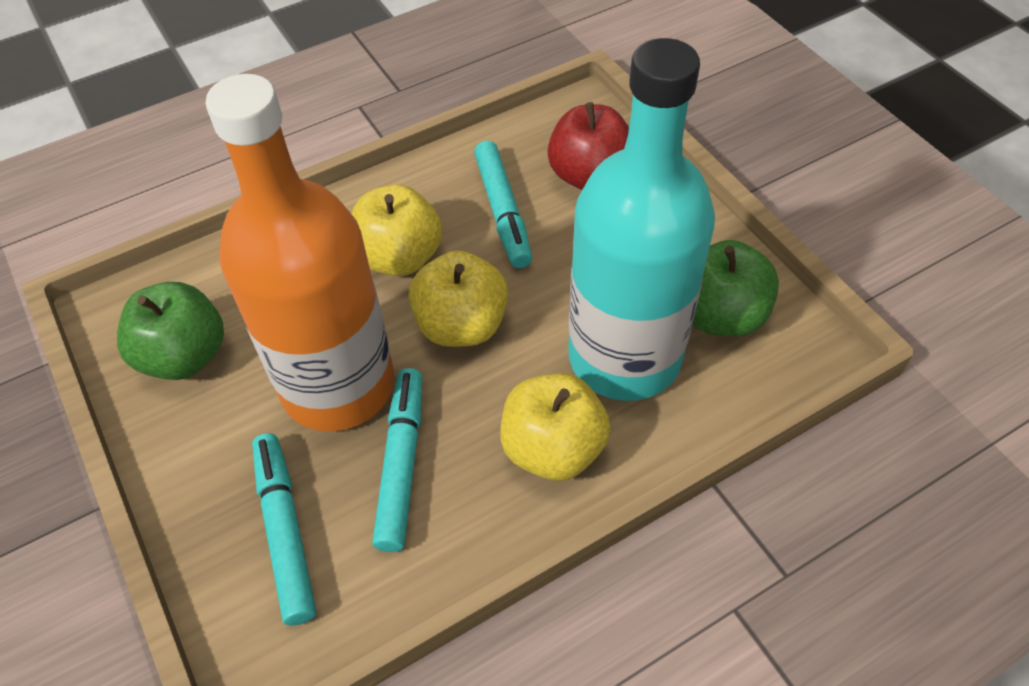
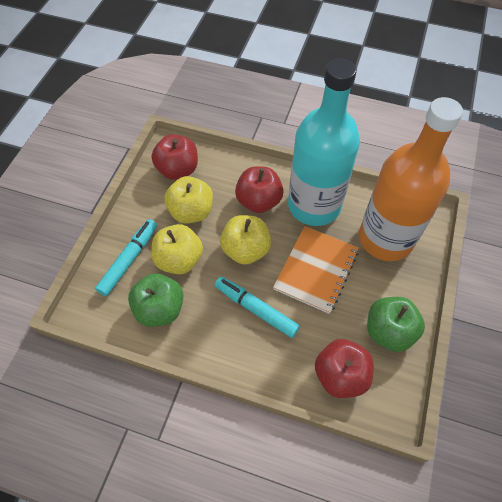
orange notebook: 0 -> 1
red apple: 1 -> 3
turquoise marker: 3 -> 2

